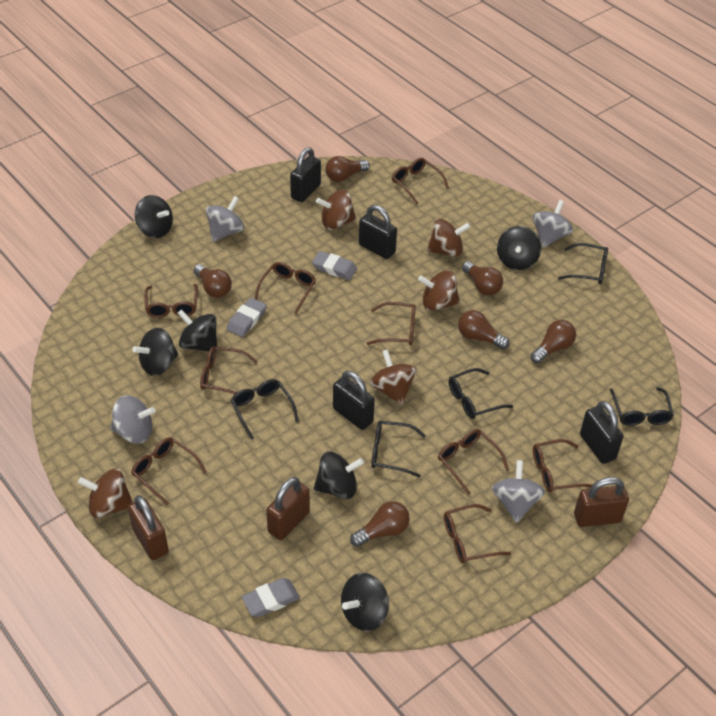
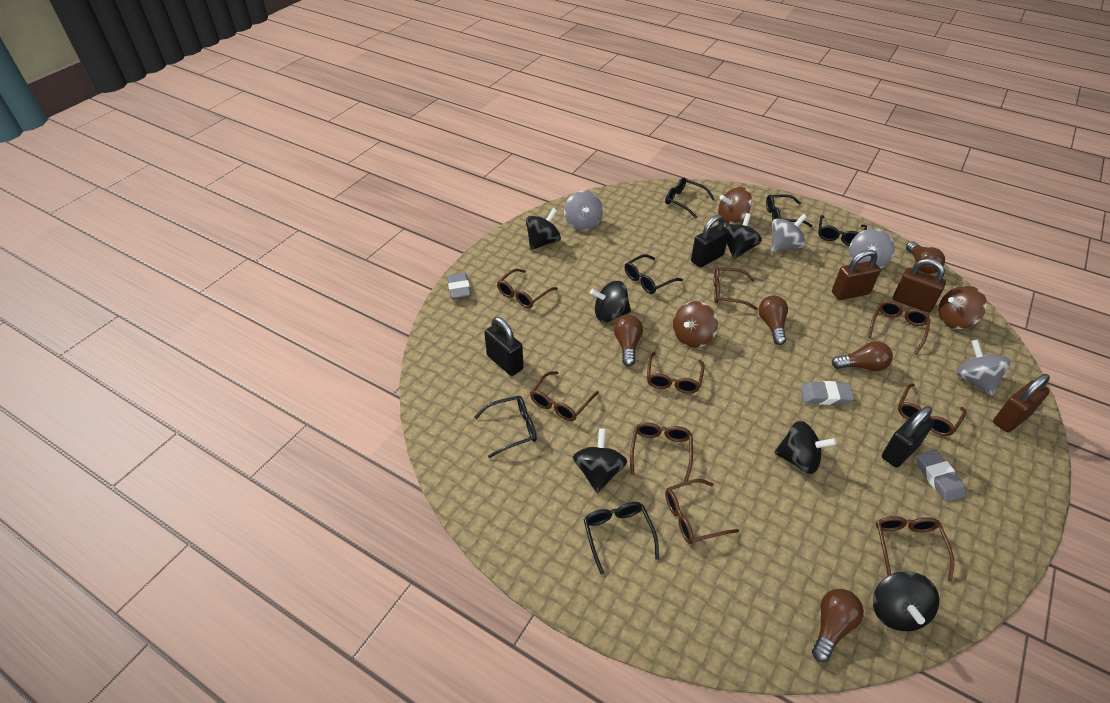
black glasses: 5 -> 6
black padlock: 4 -> 3
brown light bulb: 6 -> 5
brown spinning top: 5 -> 3

